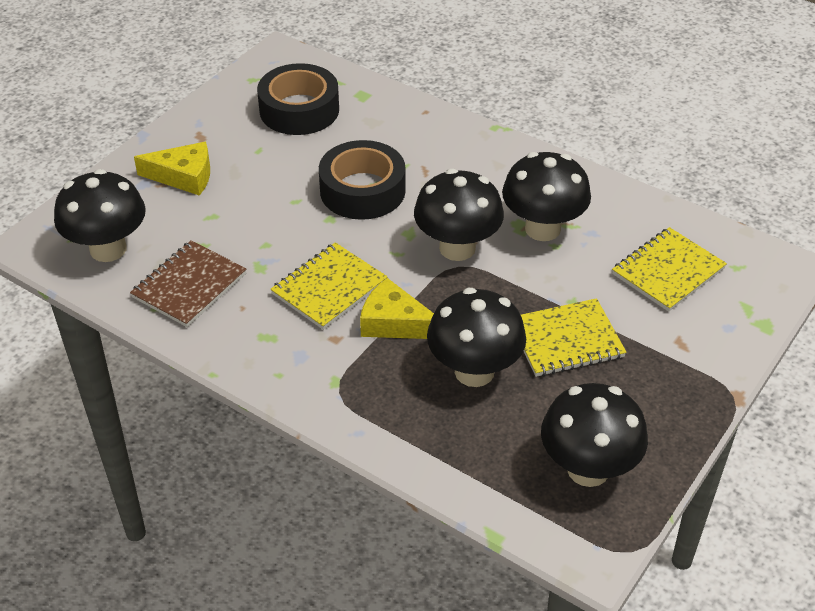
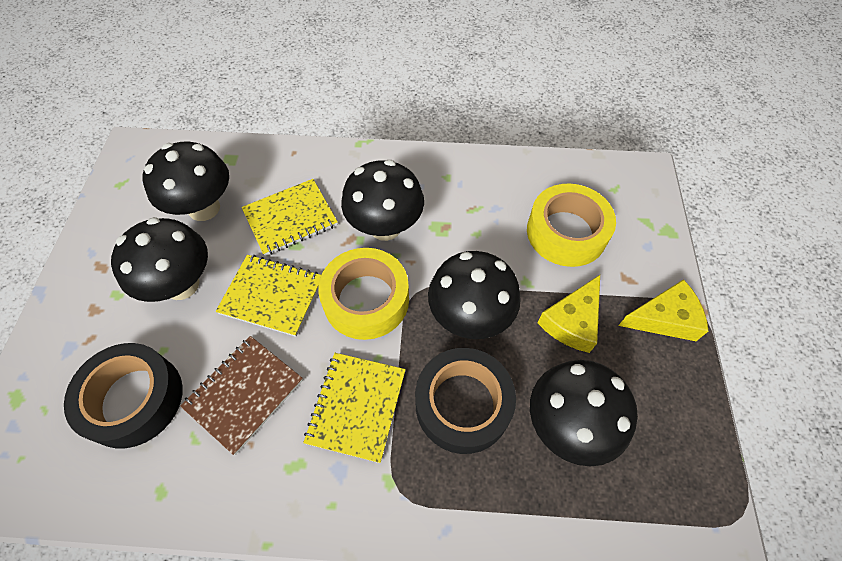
yellow tape: 0 -> 2

